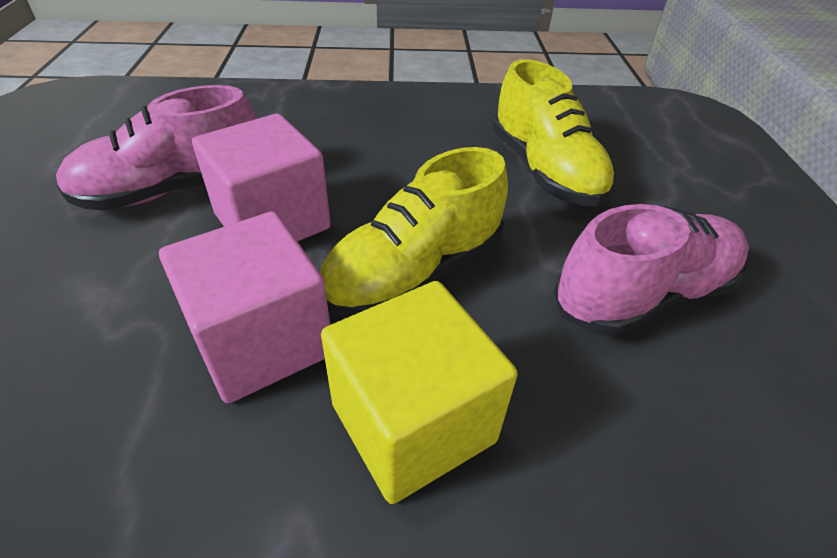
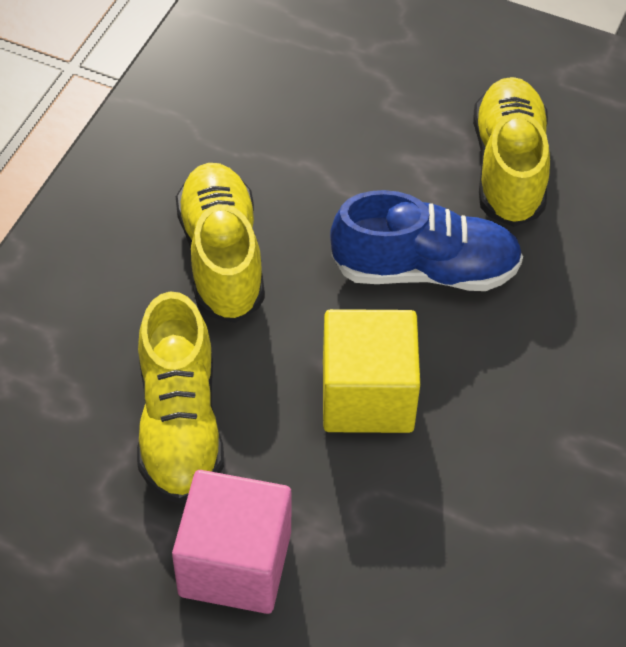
blue shoe: 0 -> 1
pink cube: 2 -> 1
pink shoe: 2 -> 0
yellow shoe: 2 -> 3

